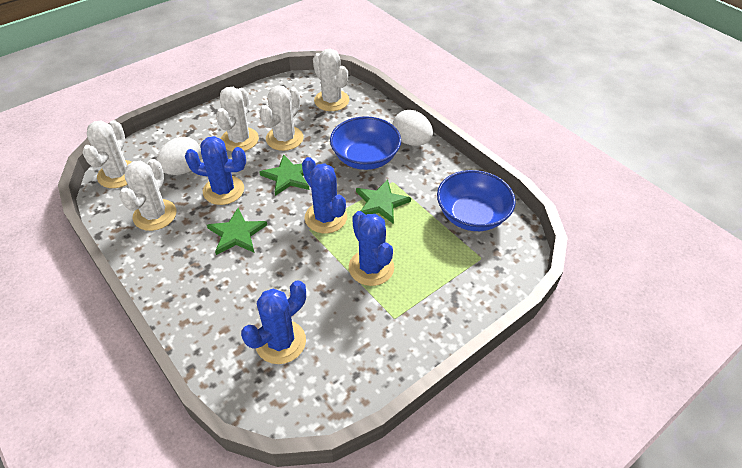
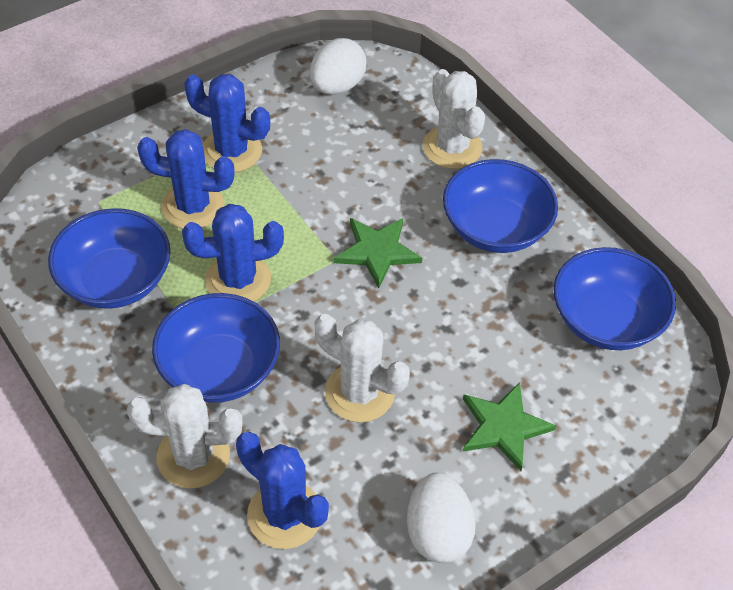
blue bowl: 2 -> 4
green star: 3 -> 2
white cactus: 5 -> 3

